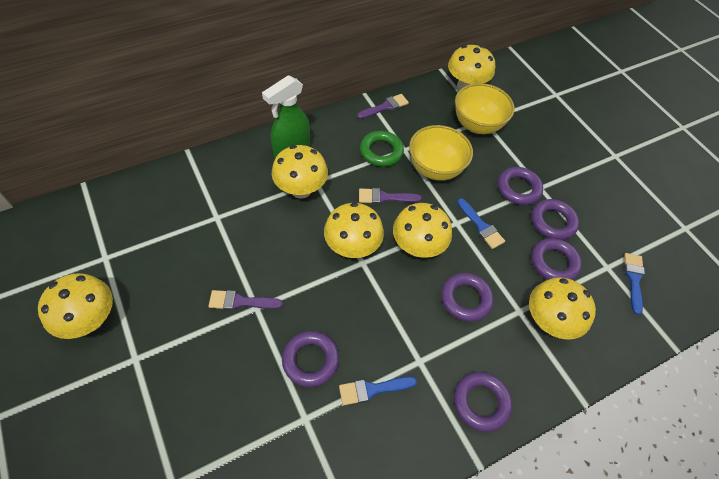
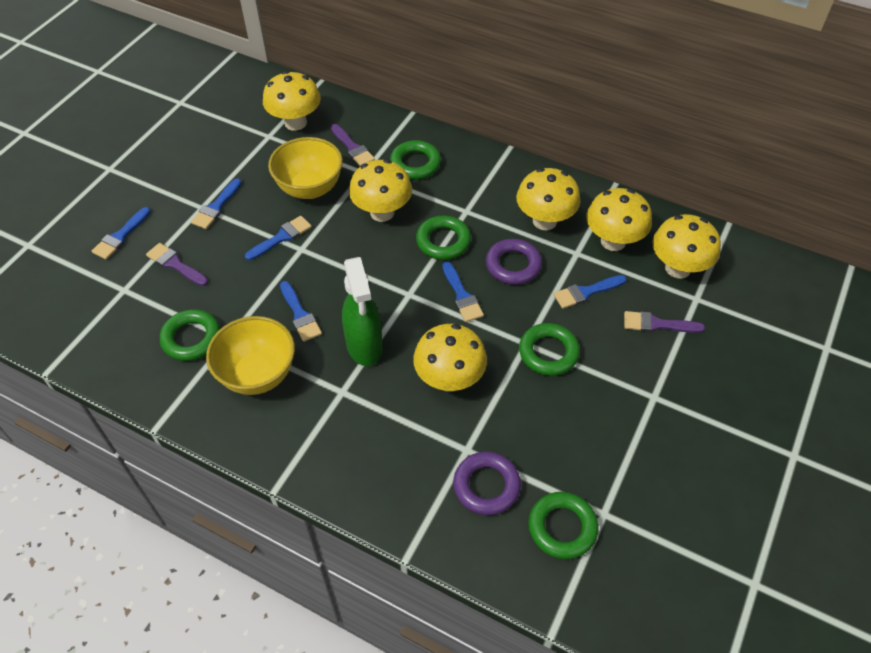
blue brush: 3 -> 6
green ring: 1 -> 5
purple ring: 6 -> 2

